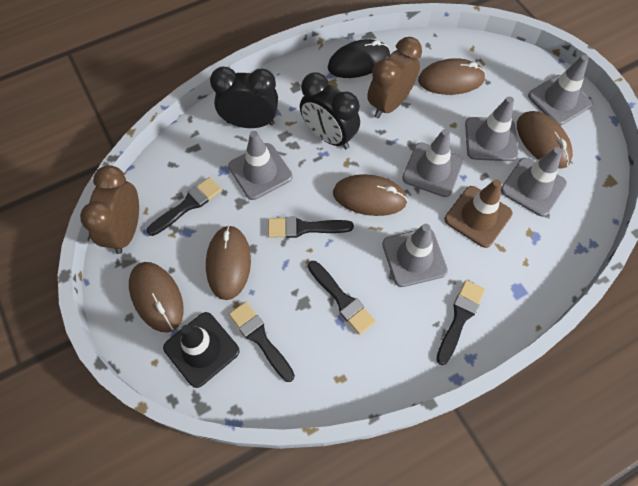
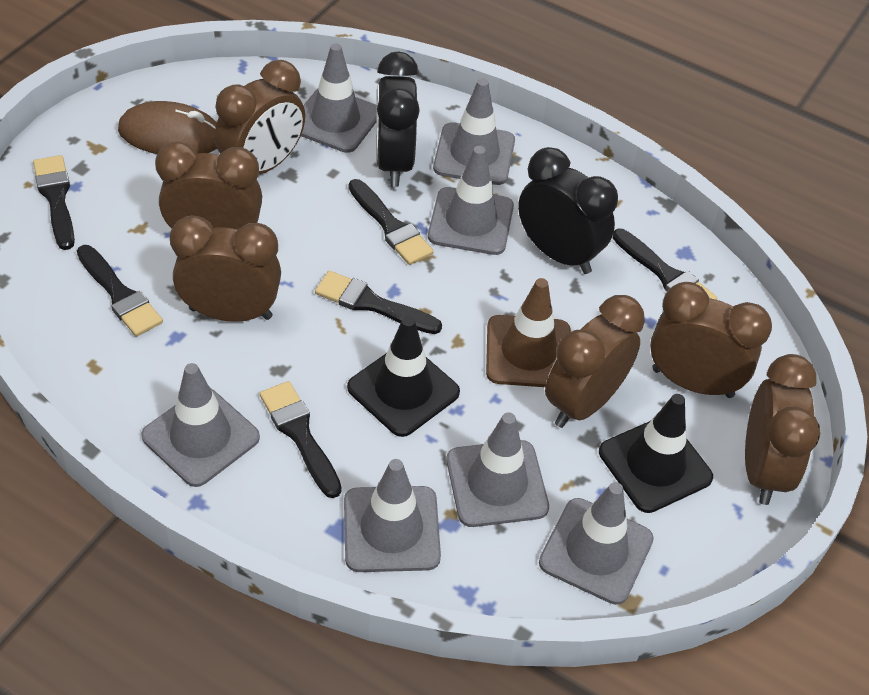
black brush: 5 -> 6
black mouse: 1 -> 0
black traffic cone: 1 -> 2
brown clock: 2 -> 6
brown mouse: 5 -> 1
grey traffic cone: 6 -> 7

